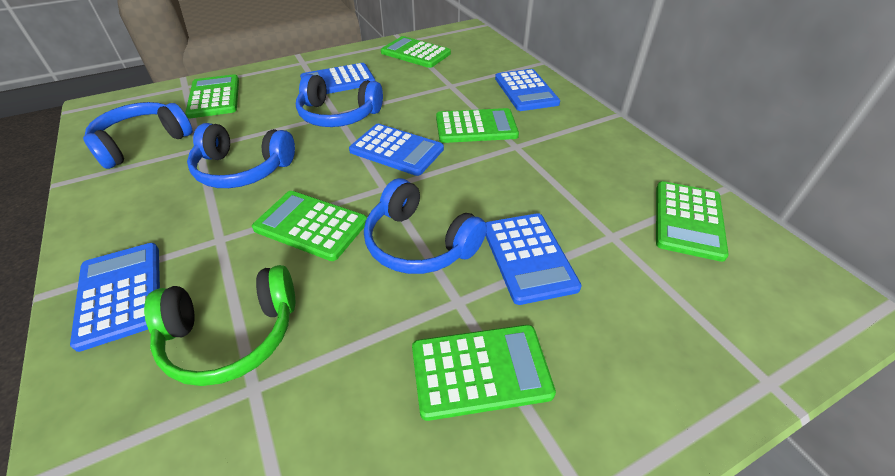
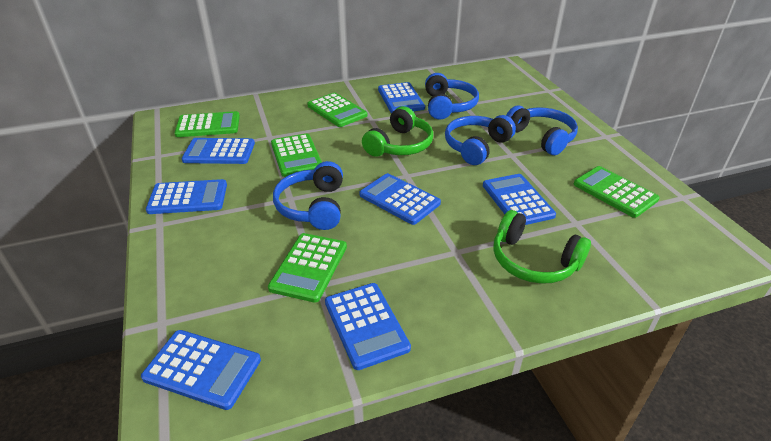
blue calculator: 5 -> 7
green calculator: 6 -> 5
green headphones: 1 -> 2

